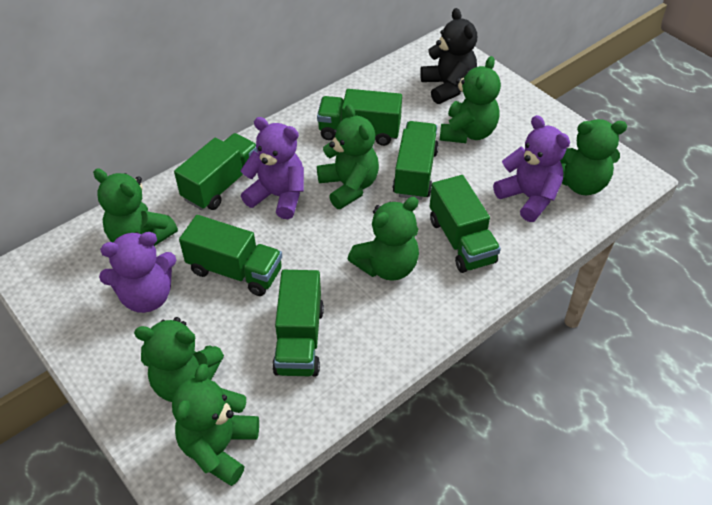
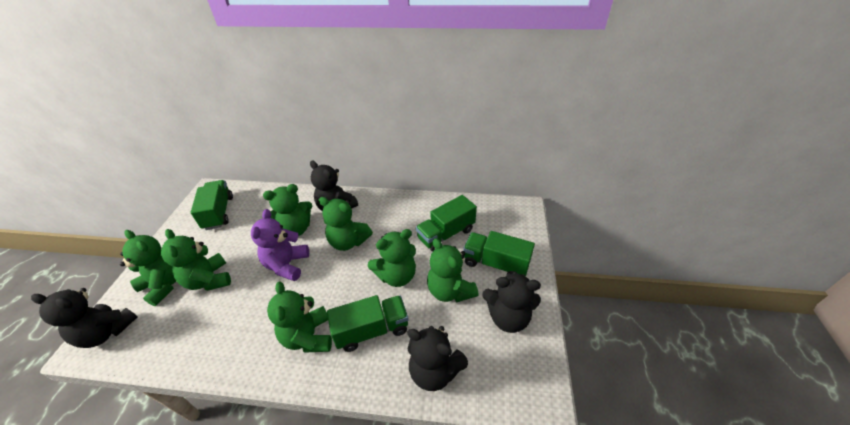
black teddy bear: 1 -> 4
green truck: 6 -> 4
purple teddy bear: 3 -> 1

